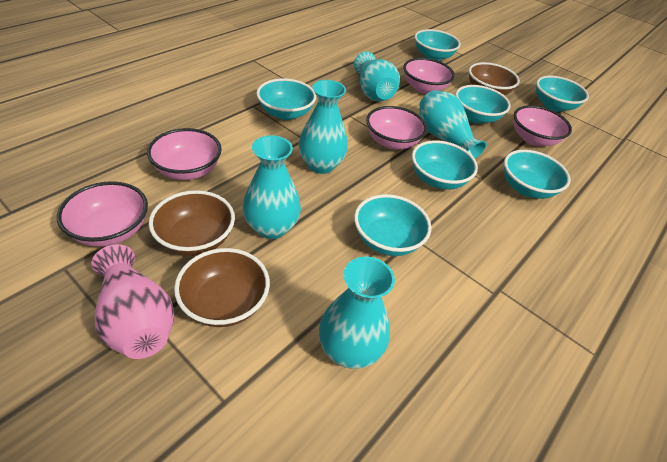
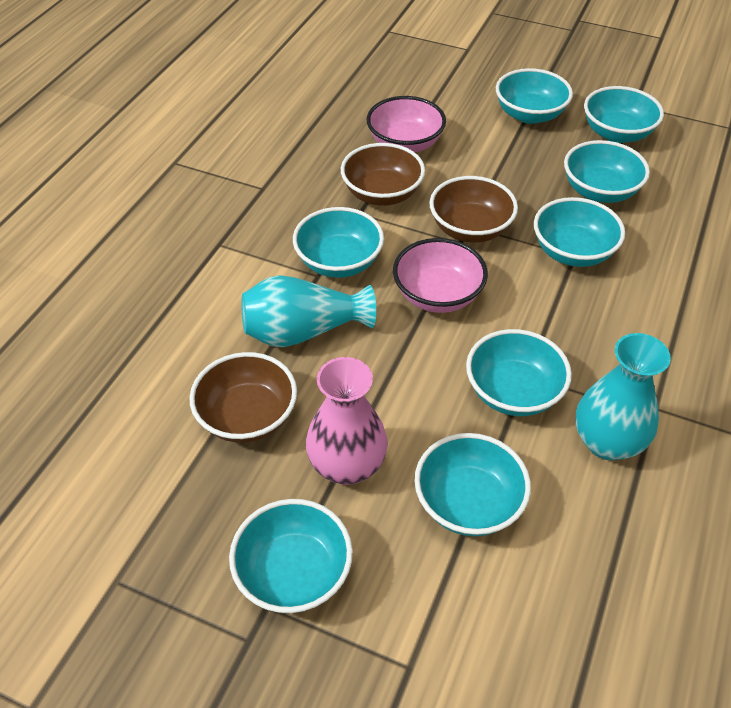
pink bowl: 5 -> 2
turquoise bowl: 7 -> 8
turquoise vase: 5 -> 2

